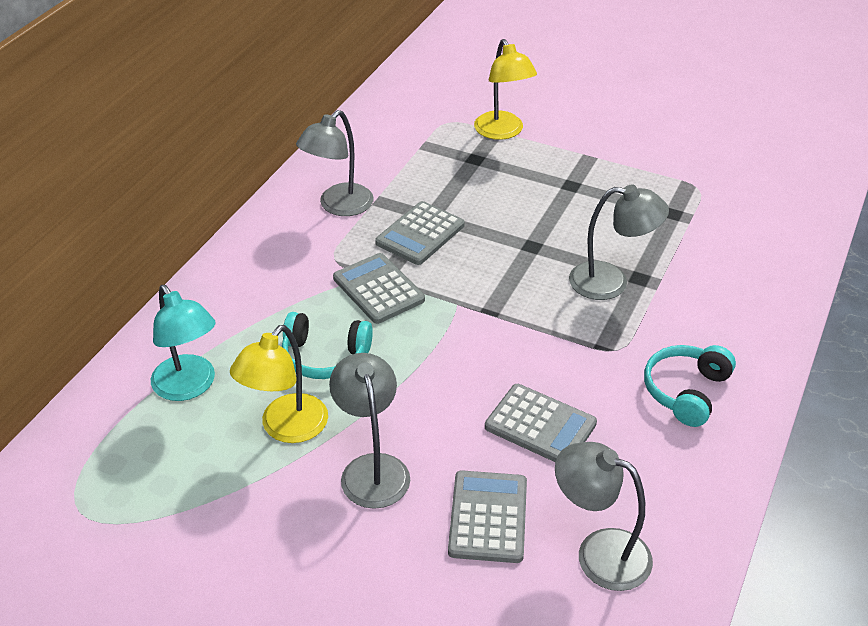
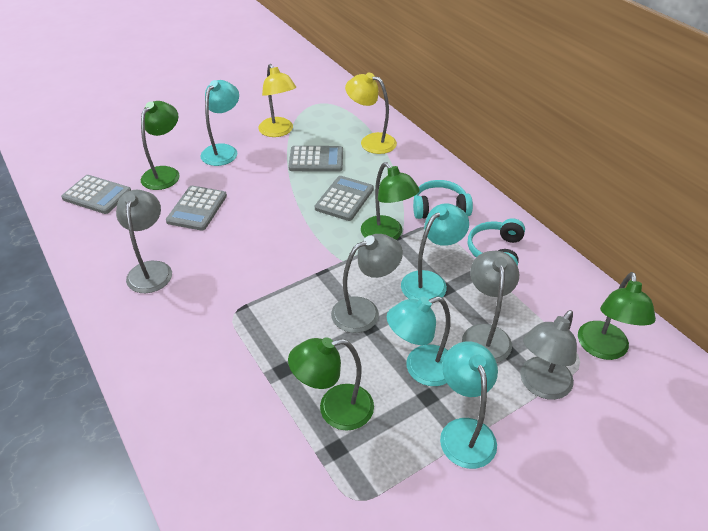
green lamp: 0 -> 4
turquoise lamp: 1 -> 4

